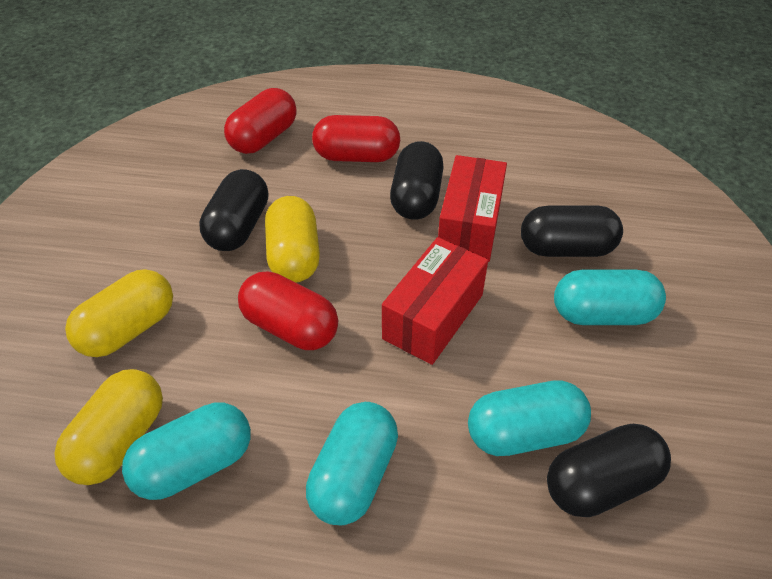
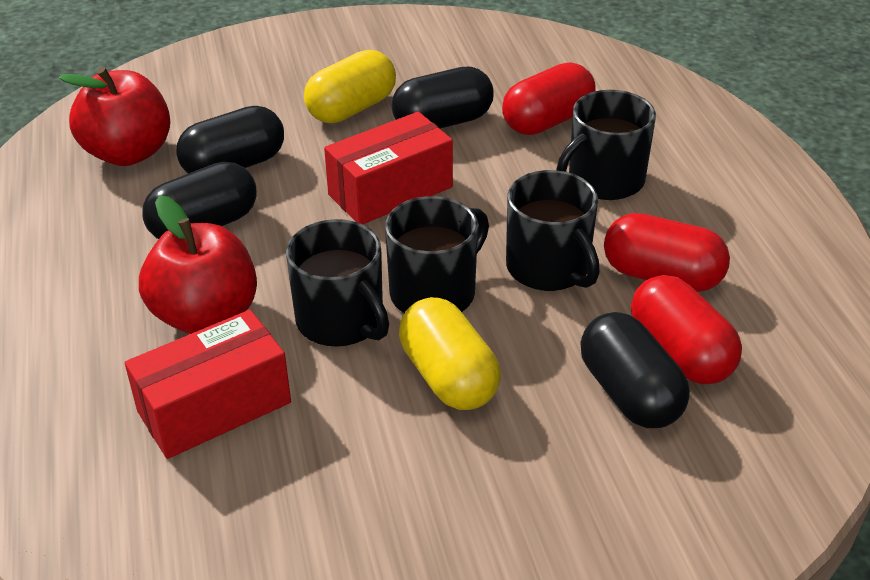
black mug: 0 -> 4
red apple: 0 -> 2
turquoise capsule: 4 -> 0
yellow capsule: 3 -> 2

